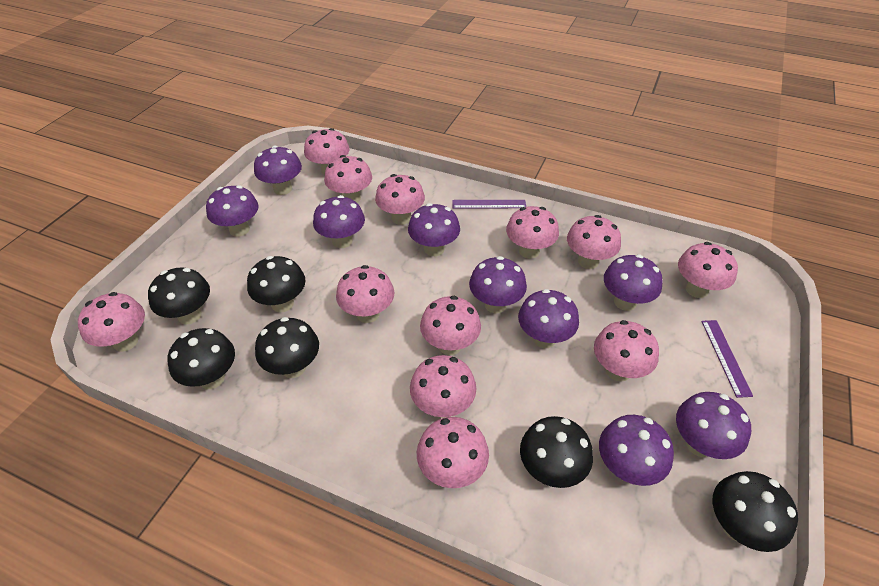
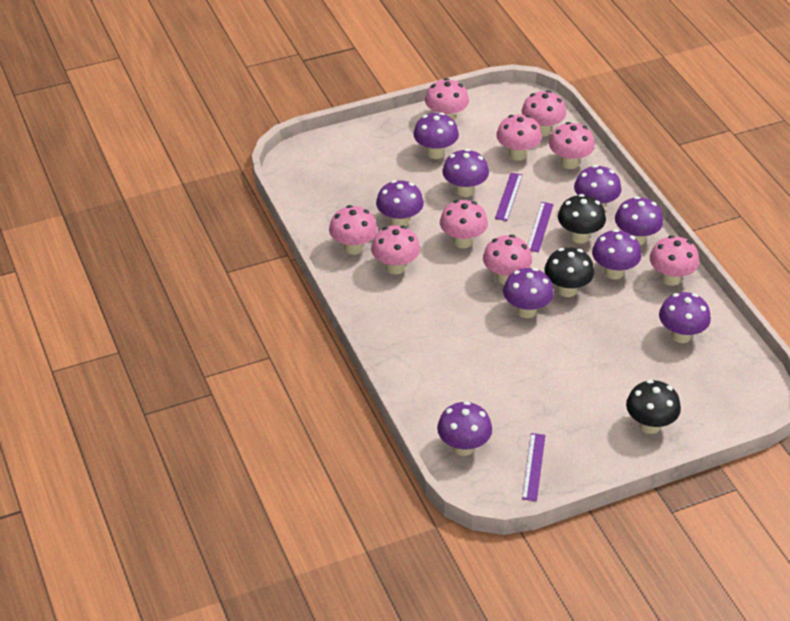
black mushroom: 6 -> 3
pink mushroom: 12 -> 9
purple ruler: 2 -> 3

